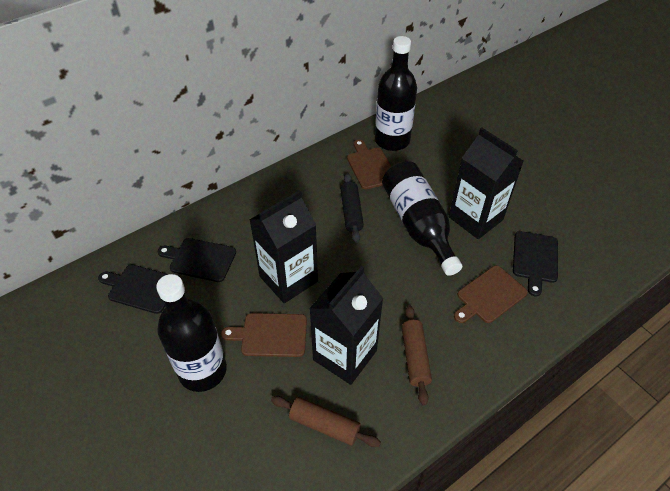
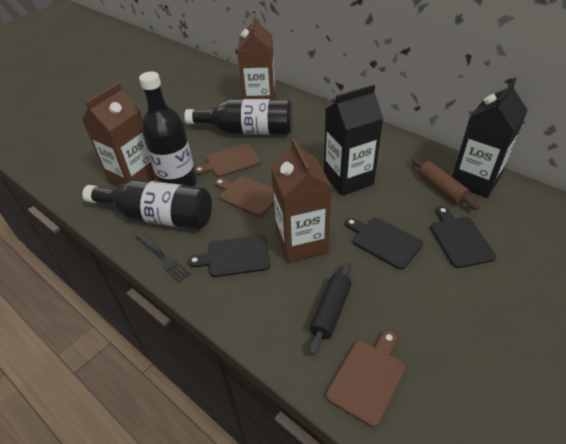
black carton: 3 -> 2
black fork: 0 -> 1
brown carton: 0 -> 3
brown rolling pin: 2 -> 1

